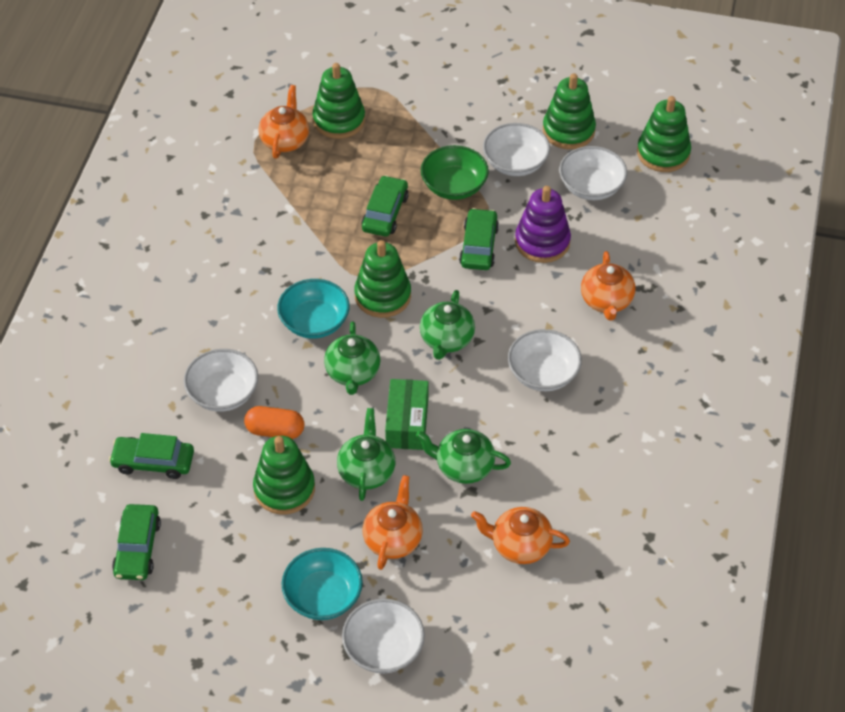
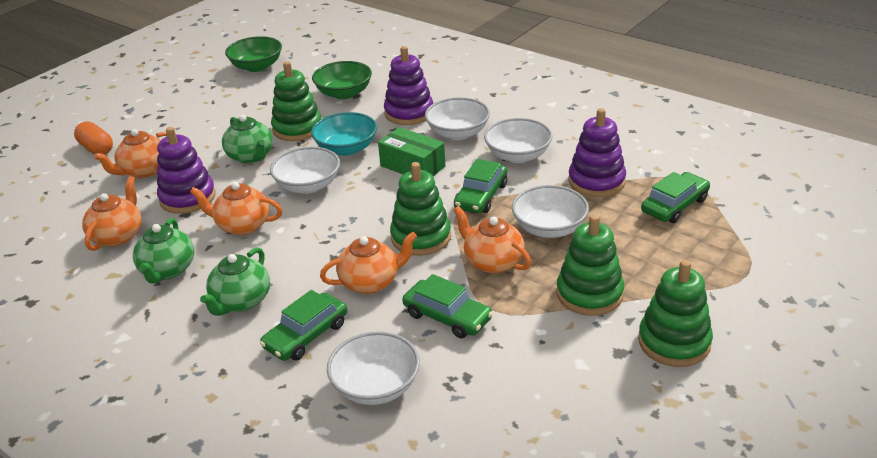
green bowl: 1 -> 2
green stacking toy: 5 -> 4
green teapot: 4 -> 3
orange teapot: 4 -> 5
purple stacking toy: 1 -> 3
turquoise bowl: 2 -> 1

